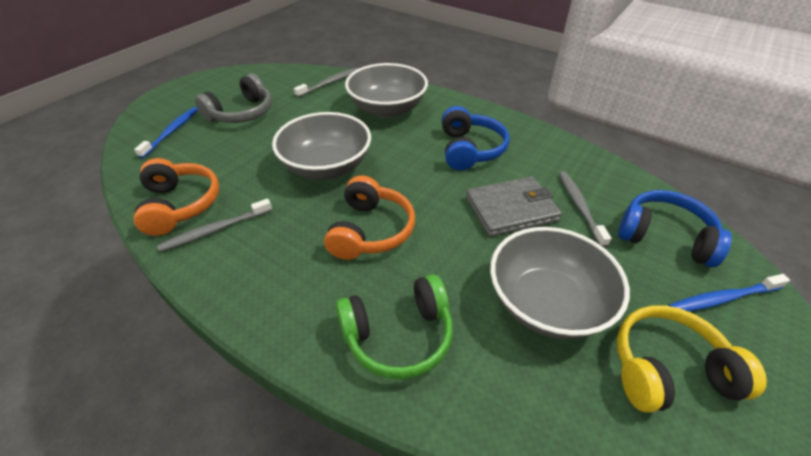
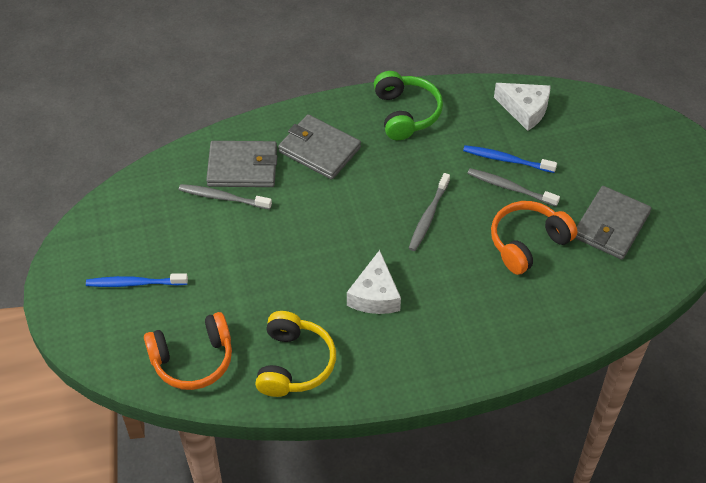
blue headphones: 2 -> 0
grey bowl: 3 -> 0
grey headphones: 1 -> 0
grey wallet: 1 -> 3
white cheese: 0 -> 2

